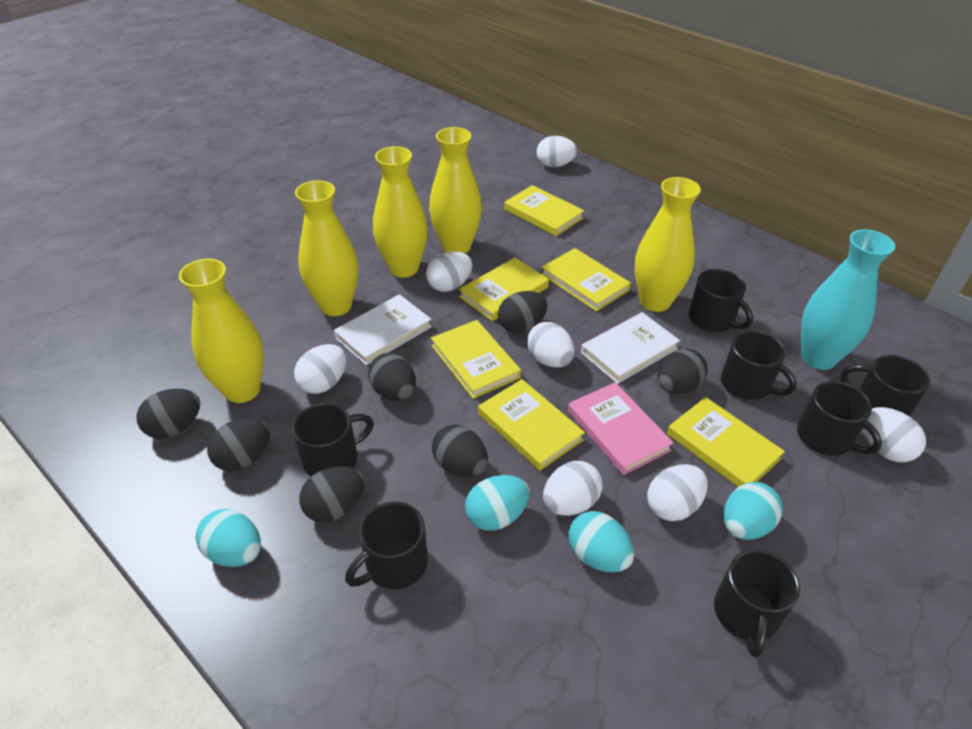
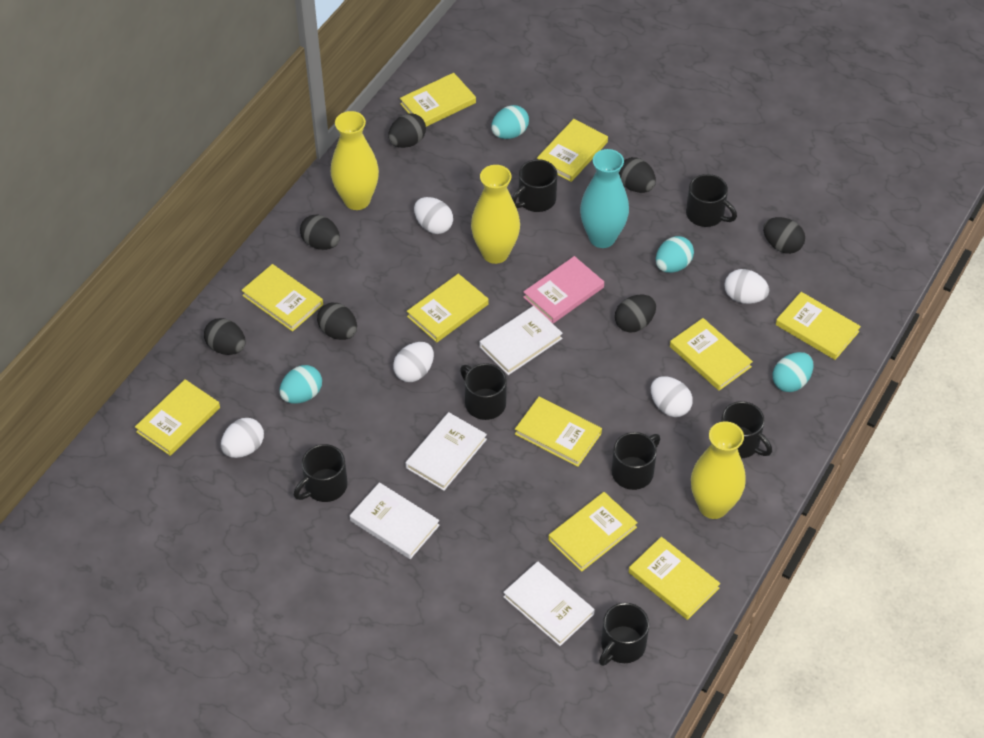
white book: 2 -> 4
white egg: 7 -> 5
yellow book: 6 -> 10
yellow vase: 5 -> 3

